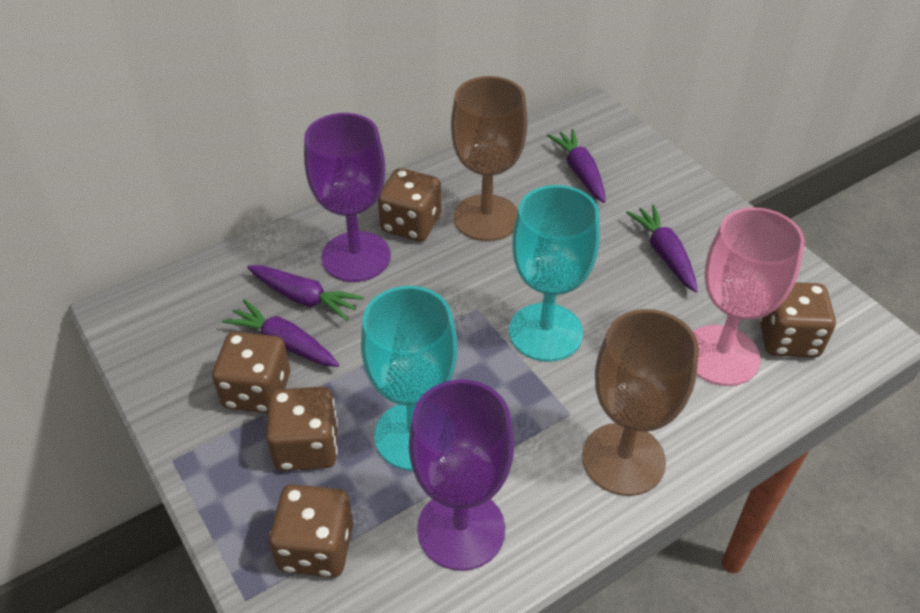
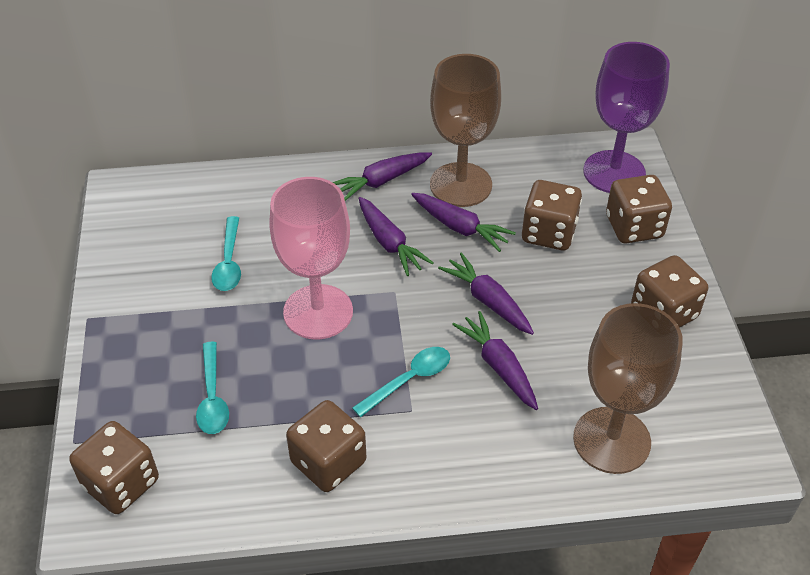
purple carrot: 4 -> 5
purple goblet: 2 -> 1
turquoise goblet: 2 -> 0
turquoise spoon: 0 -> 3

